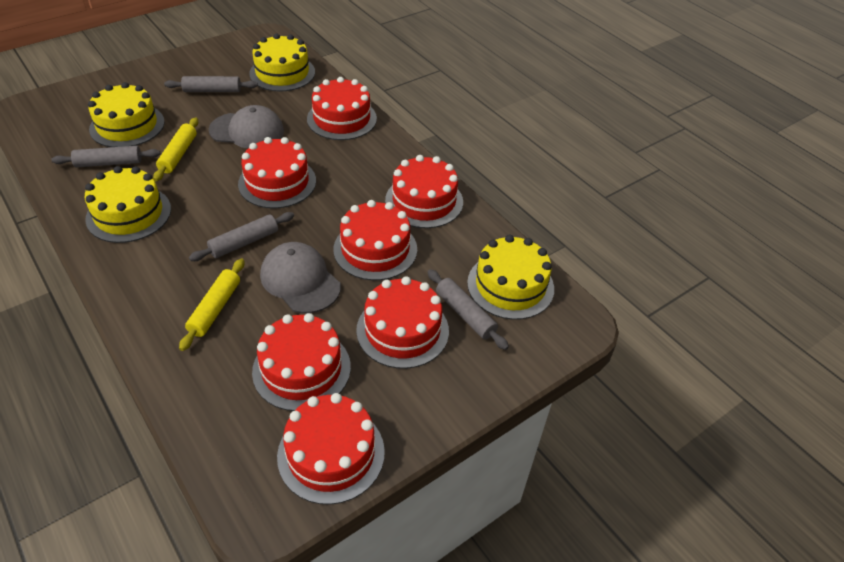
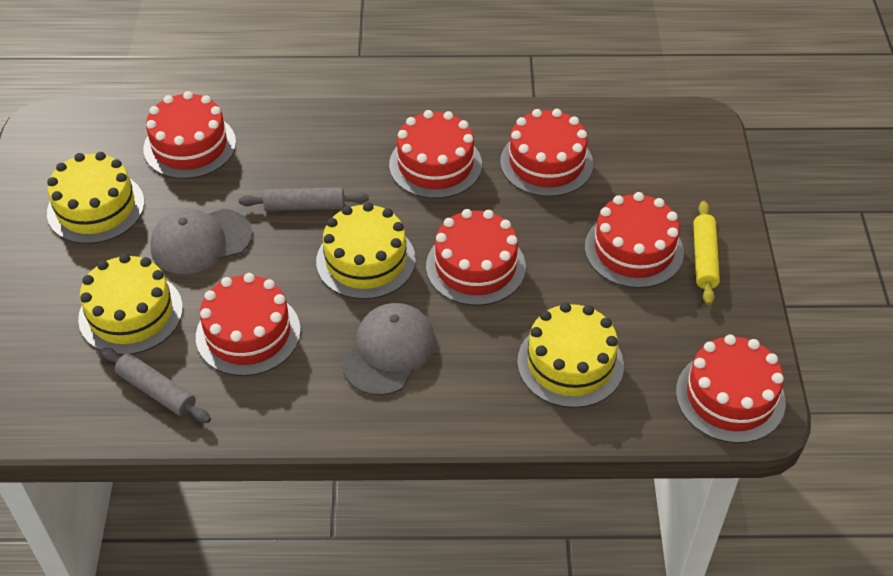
grey rolling pin: 4 -> 2
yellow rolling pin: 2 -> 1

